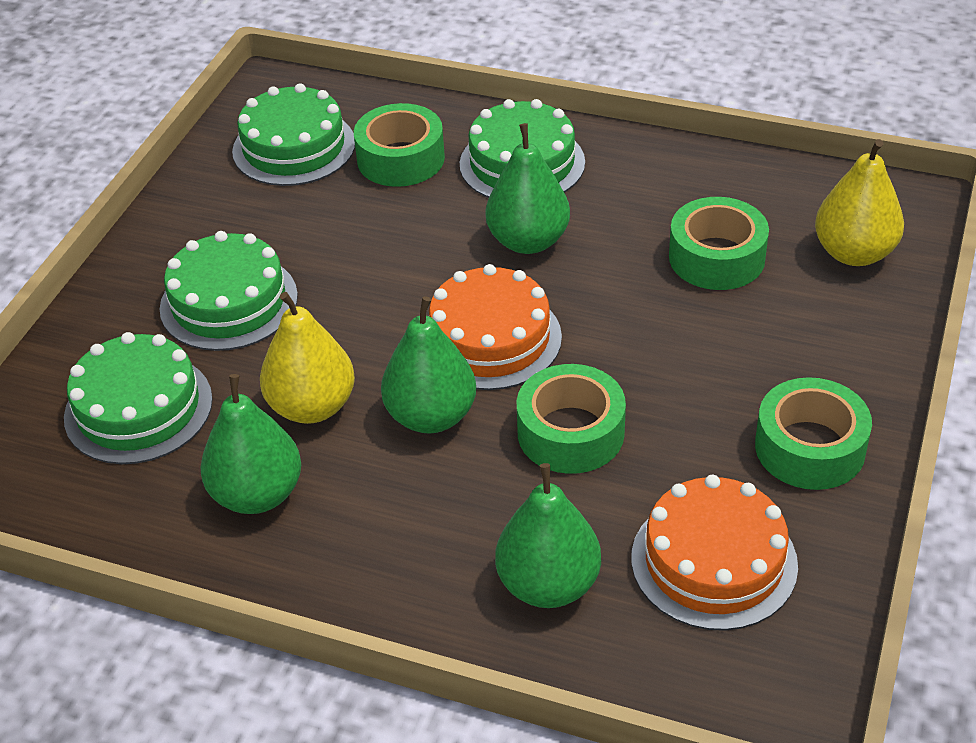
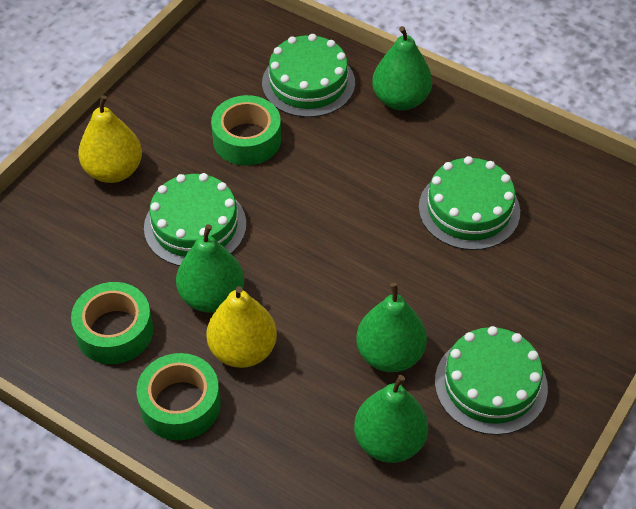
green tape: 4 -> 3
orange cake: 2 -> 0

